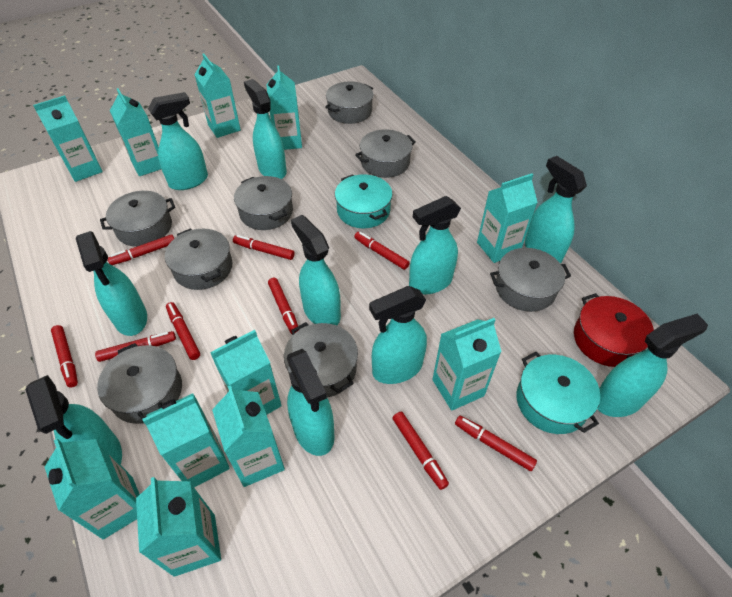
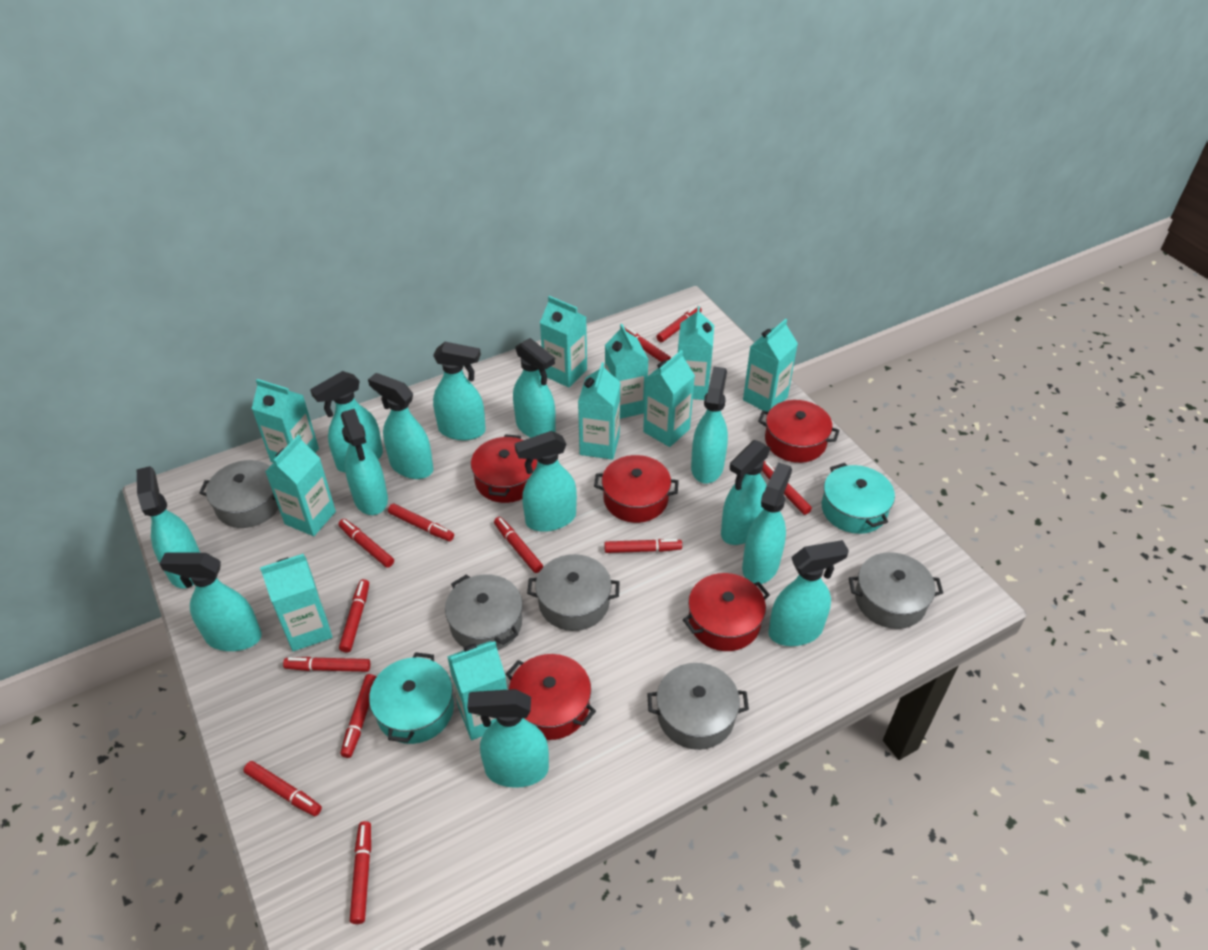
grey pot: 8 -> 5
red marker: 9 -> 12
red pot: 1 -> 5
turquoise carton: 11 -> 10
turquoise spray bottle: 10 -> 13

